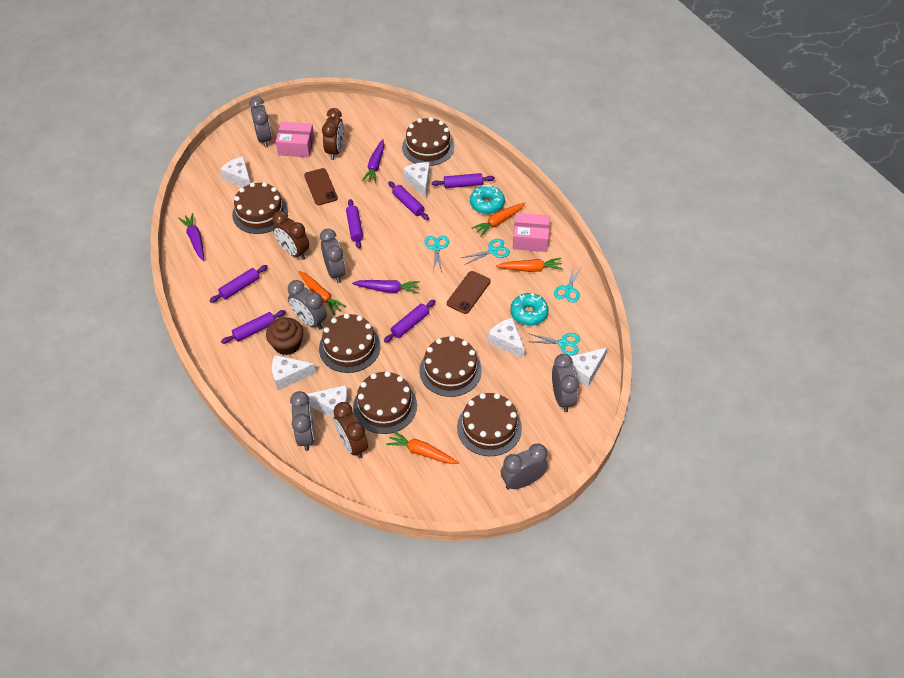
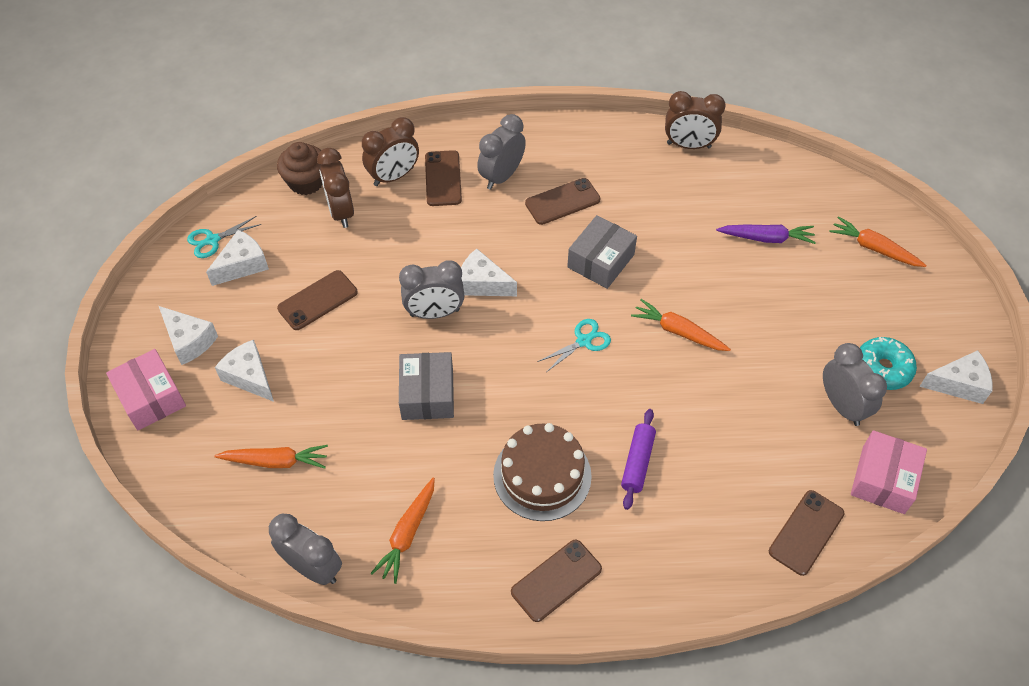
brown cake: 6 -> 1
brown phone: 2 -> 5
grey box: 0 -> 2
grey clock: 6 -> 4
purple carrot: 3 -> 1
purple rolling pin: 6 -> 1
turquoise donut: 2 -> 1
turquoise scissors: 4 -> 2
white cheese: 6 -> 5

